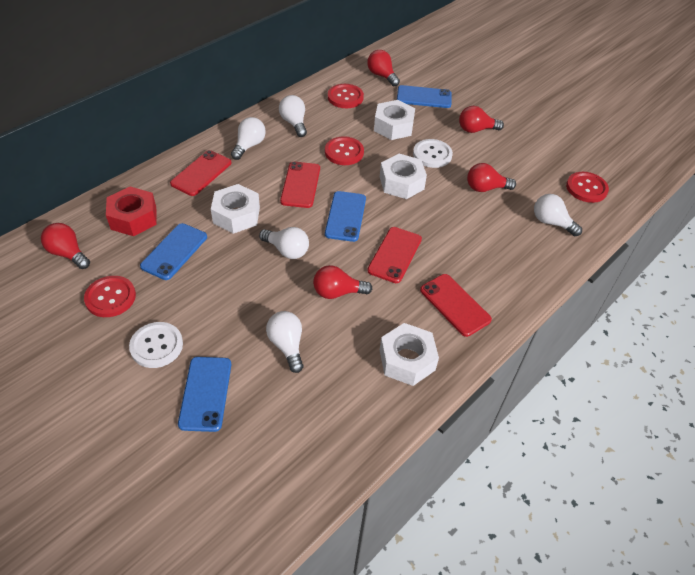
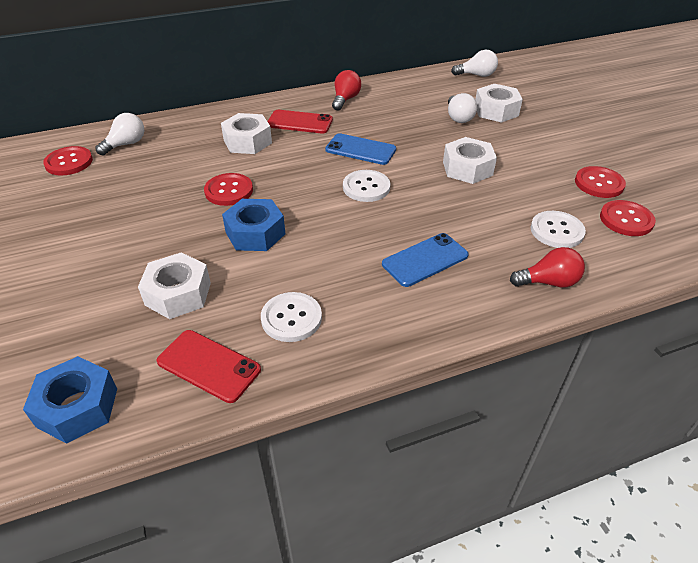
blue nut: 0 -> 2
blue phone: 4 -> 2
red light bulb: 5 -> 2
red nut: 1 -> 0
red phone: 4 -> 2
white button: 2 -> 3
white light bulb: 5 -> 3

